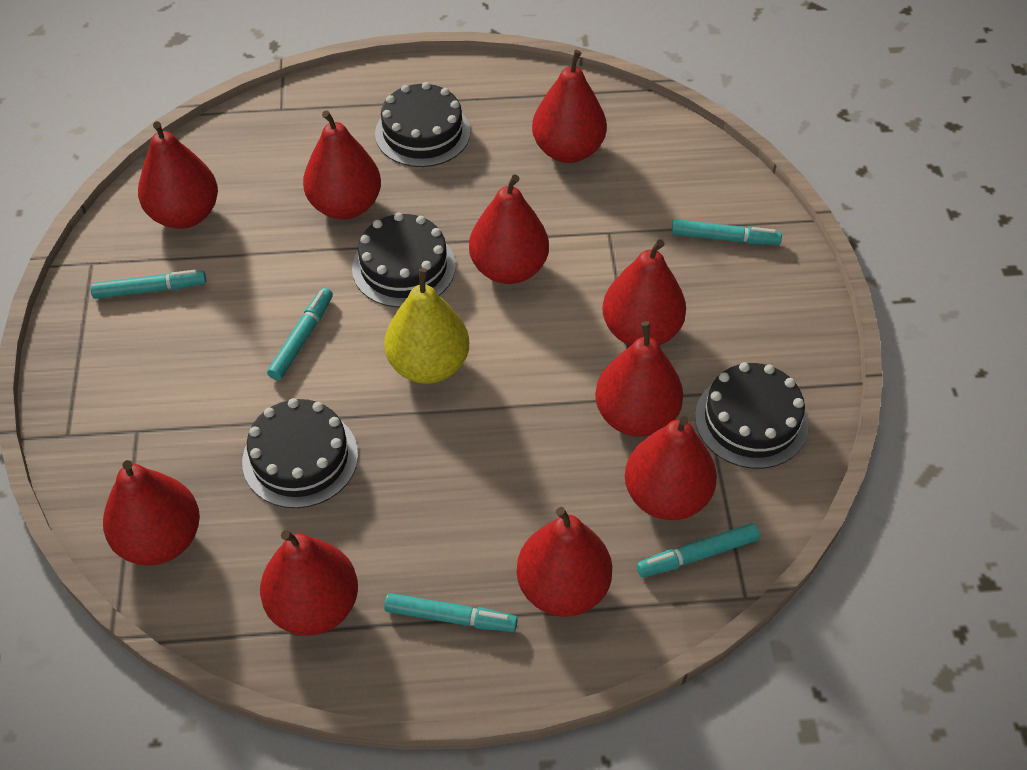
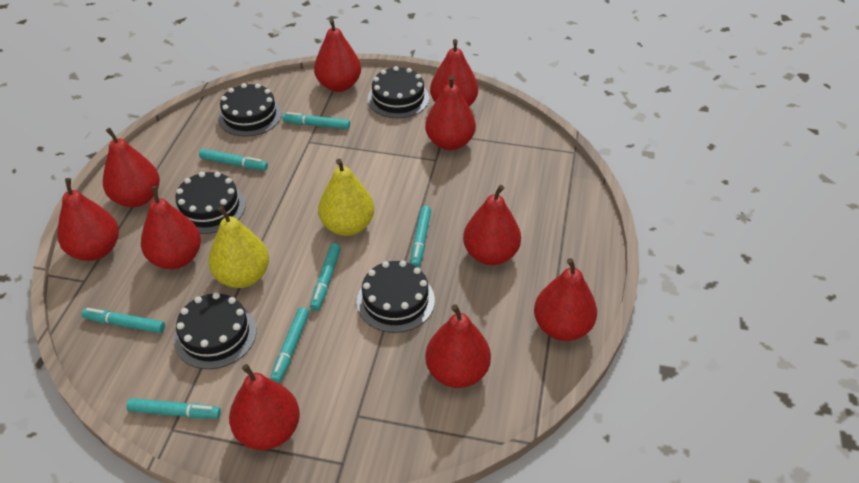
black cake: 4 -> 5
turquoise marker: 5 -> 7
yellow pear: 1 -> 2

